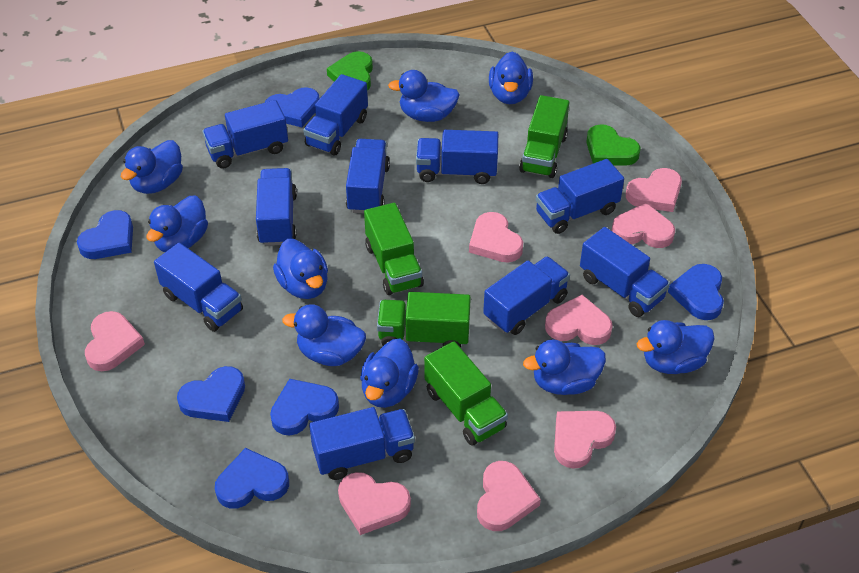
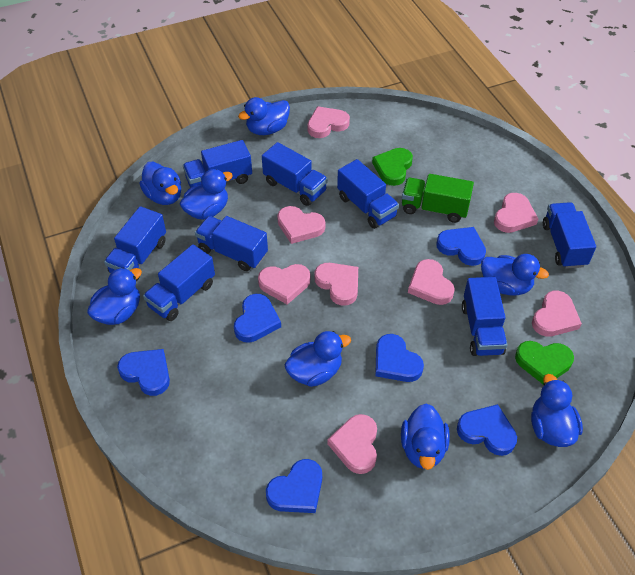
blue duck: 9 -> 8
blue truck: 10 -> 8
green truck: 4 -> 1

